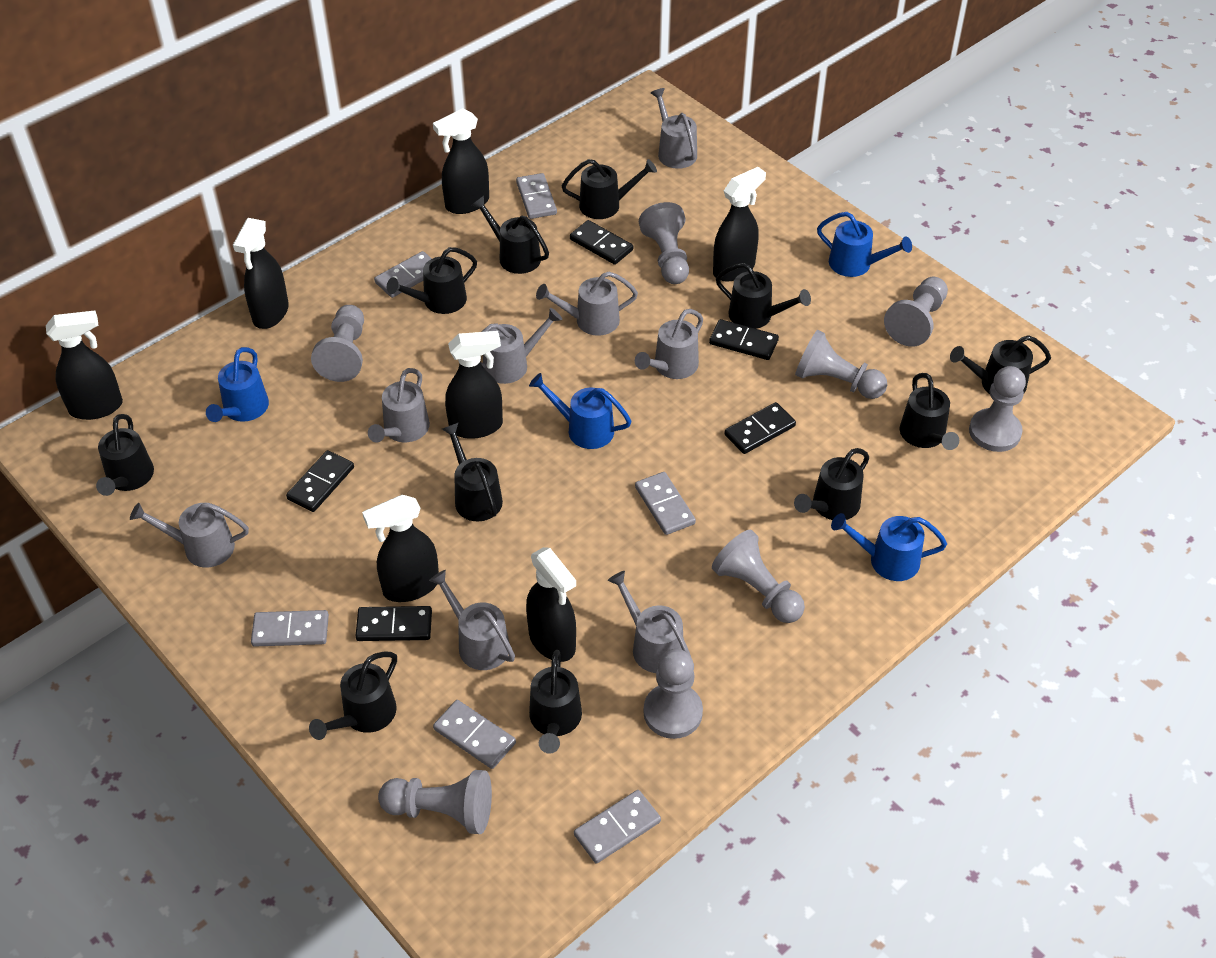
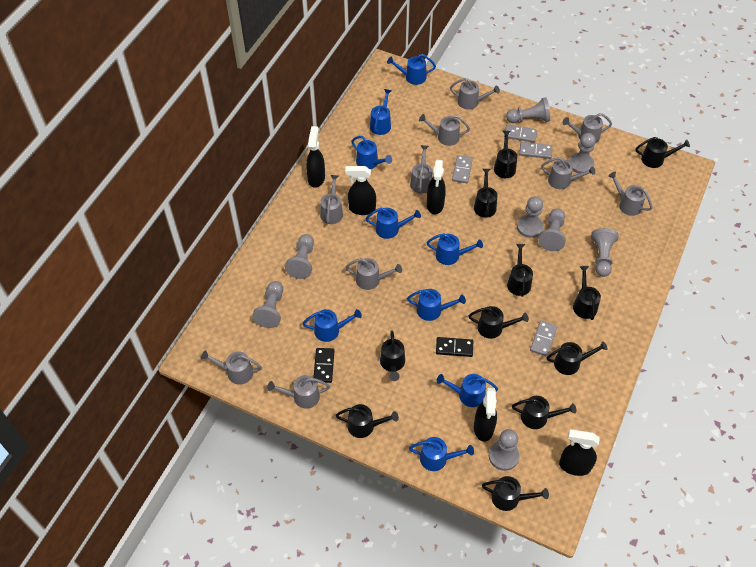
black domino: 5 -> 2
black spray bottle: 7 -> 5
blue watering can: 4 -> 9
grey domino: 6 -> 4
grey watering can: 8 -> 10

